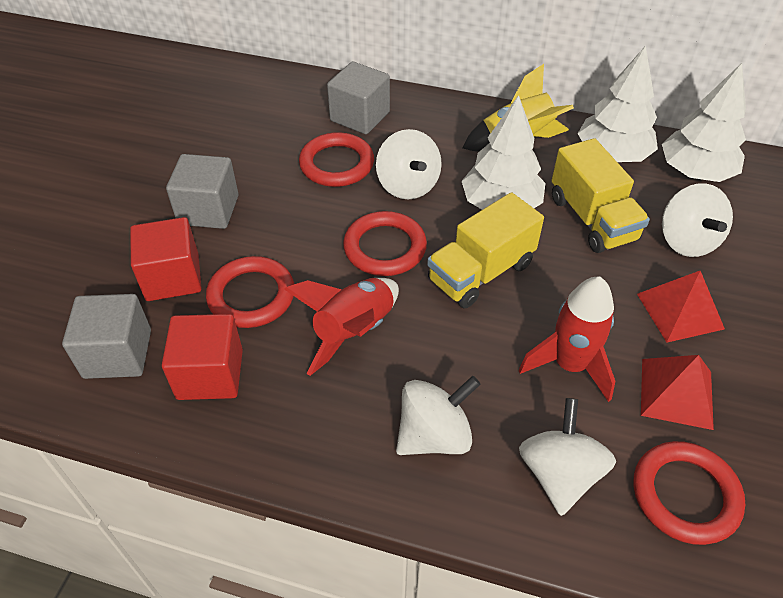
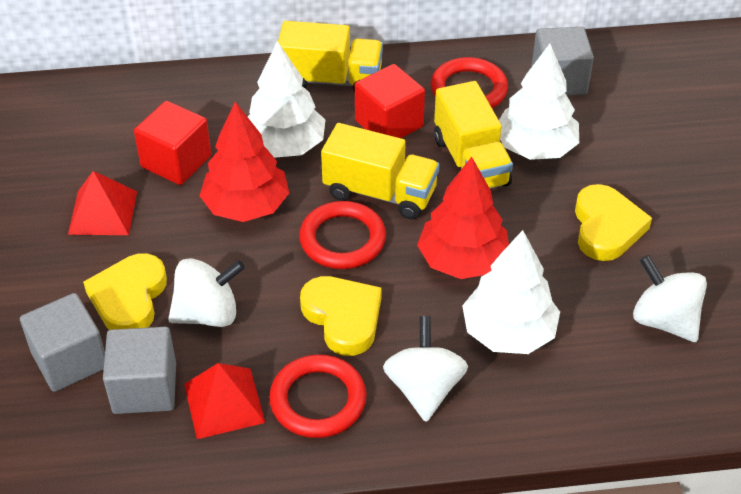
red ring: 4 -> 3
red rocket: 2 -> 0
red tree: 0 -> 2
white spinning top: 4 -> 3
yellow heart: 0 -> 3
yellow rocket: 1 -> 0
yellow truck: 2 -> 3

